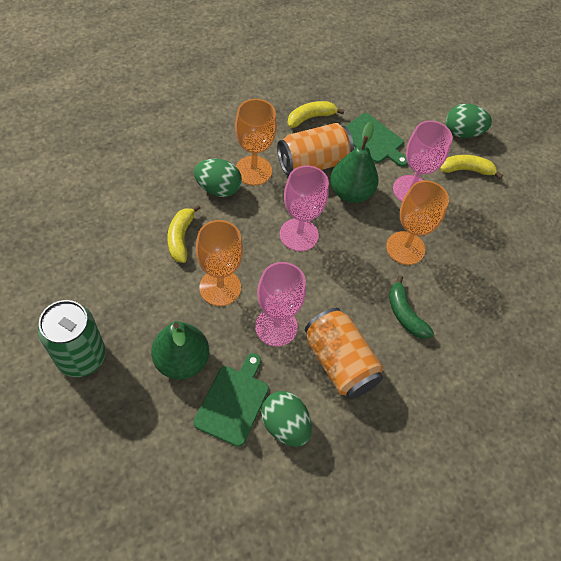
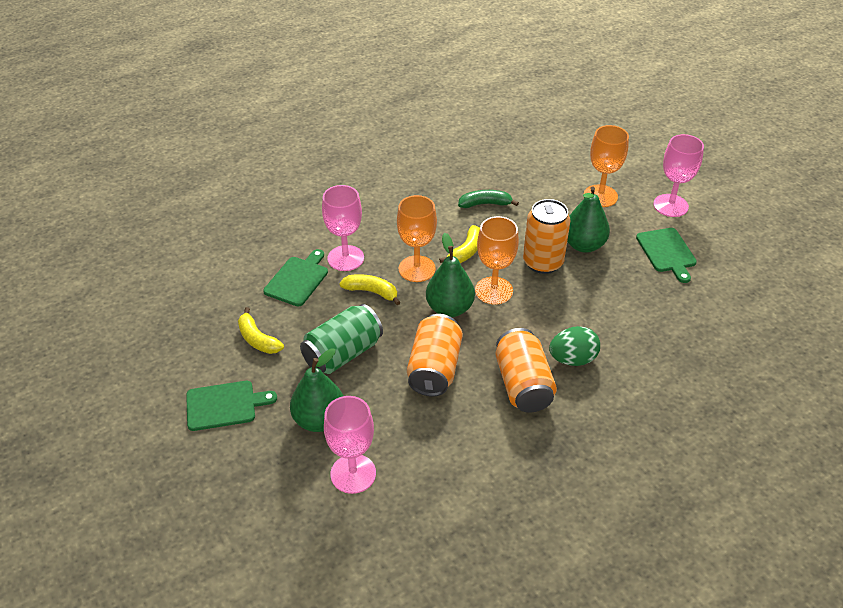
green cutting board: 2 -> 3
green egg: 3 -> 1
green pear: 2 -> 3
orange can: 2 -> 3

